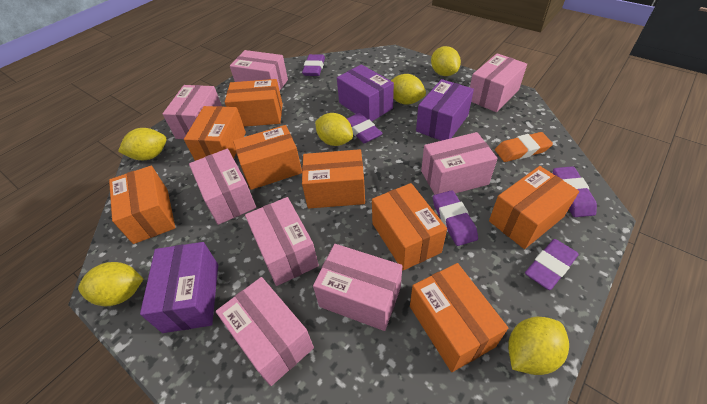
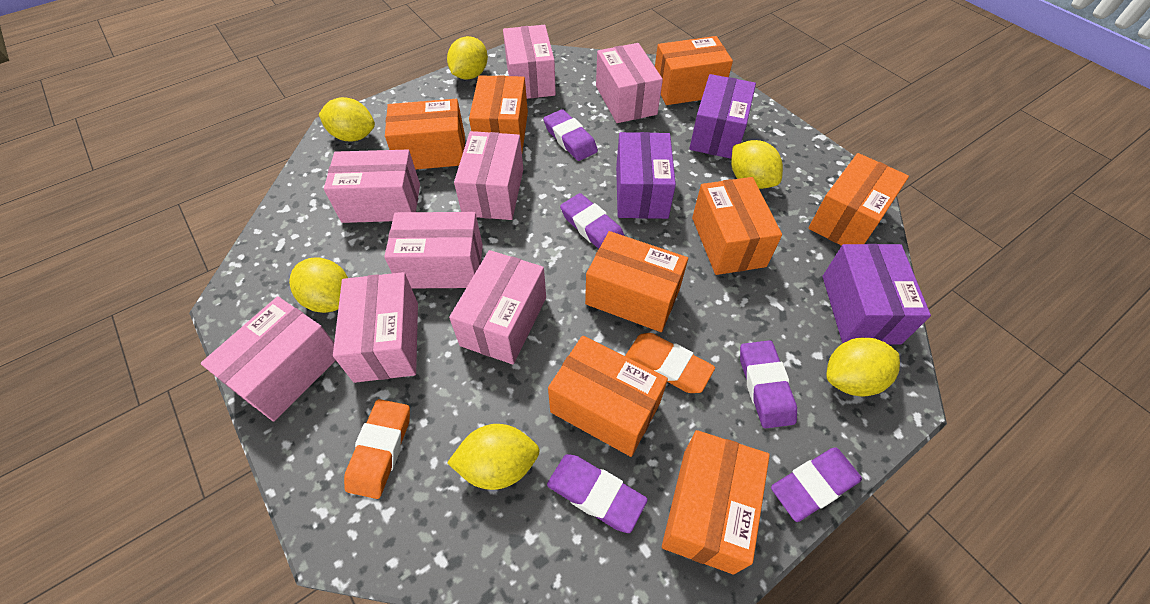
orange eraser: 1 -> 2

